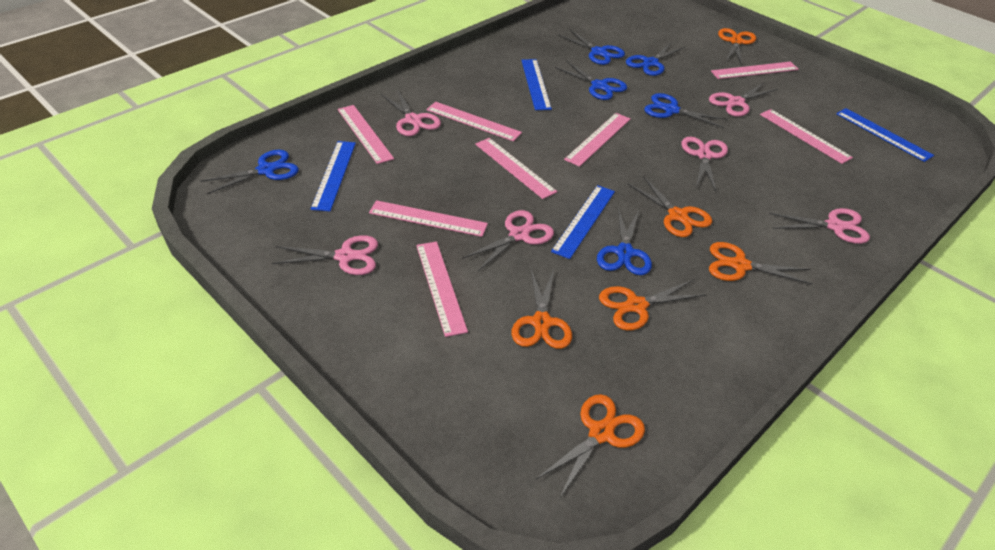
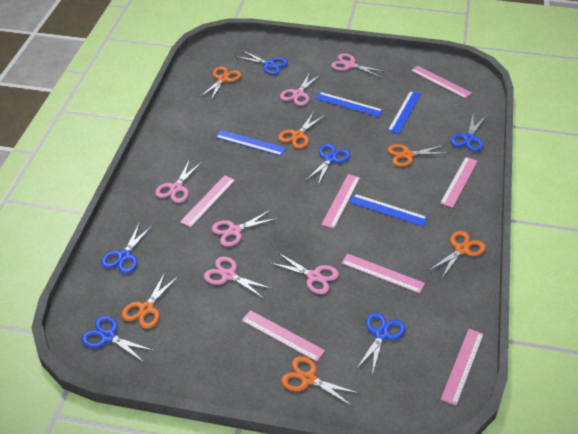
pink ruler: 8 -> 7

